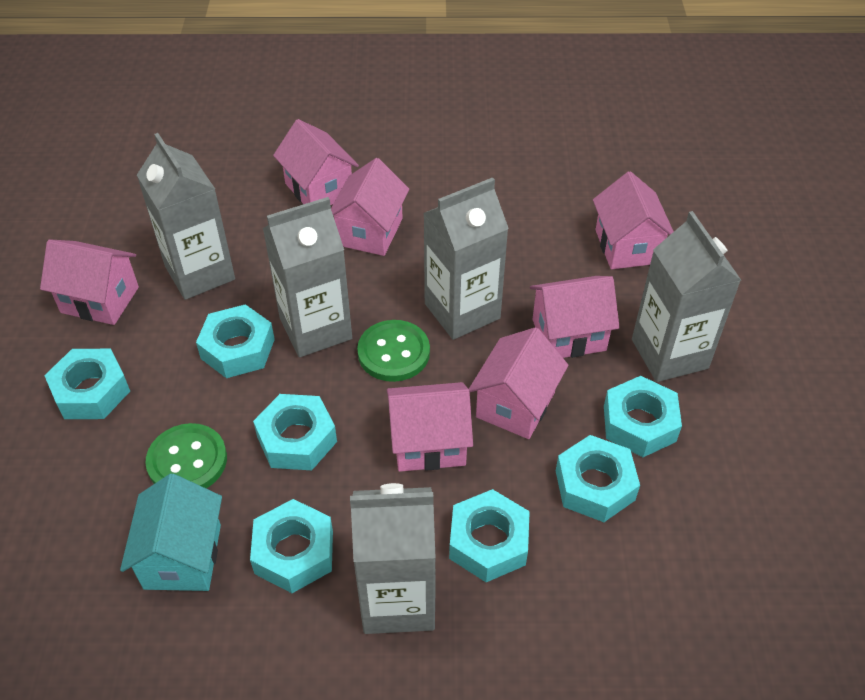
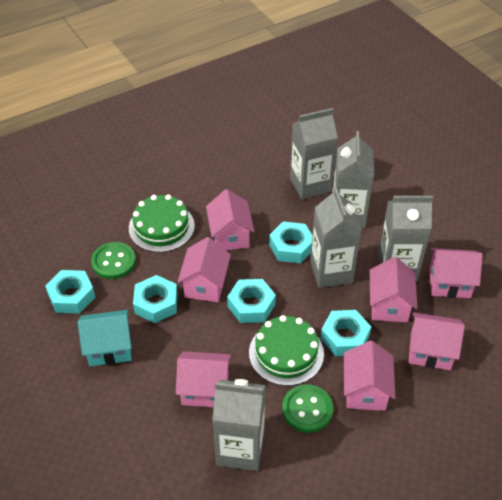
green cake: 0 -> 2
turquoise nut: 7 -> 5

